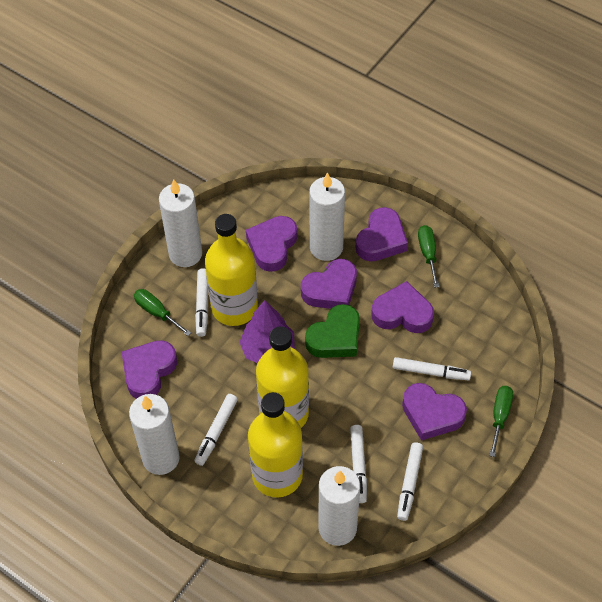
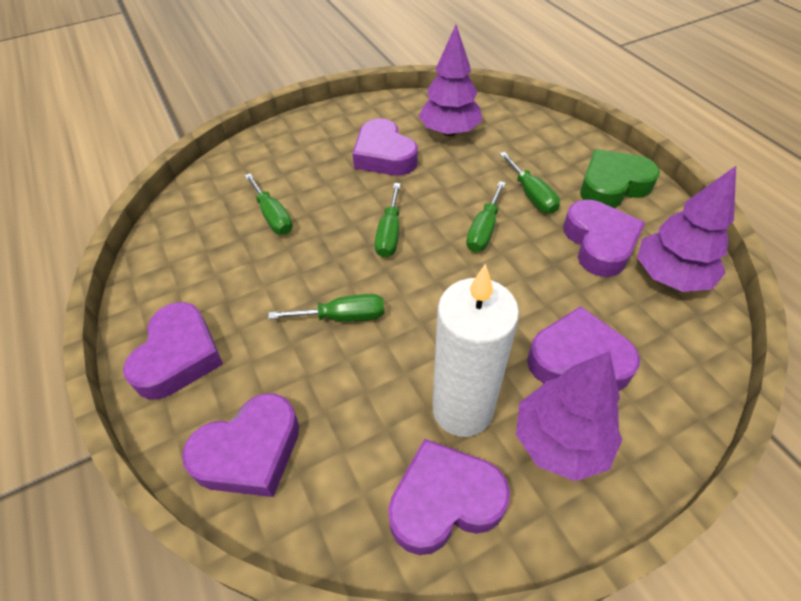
green screwdriver: 3 -> 5
purple tree: 1 -> 3
white candle: 4 -> 1
white marker: 5 -> 0
yellow bottle: 3 -> 0

